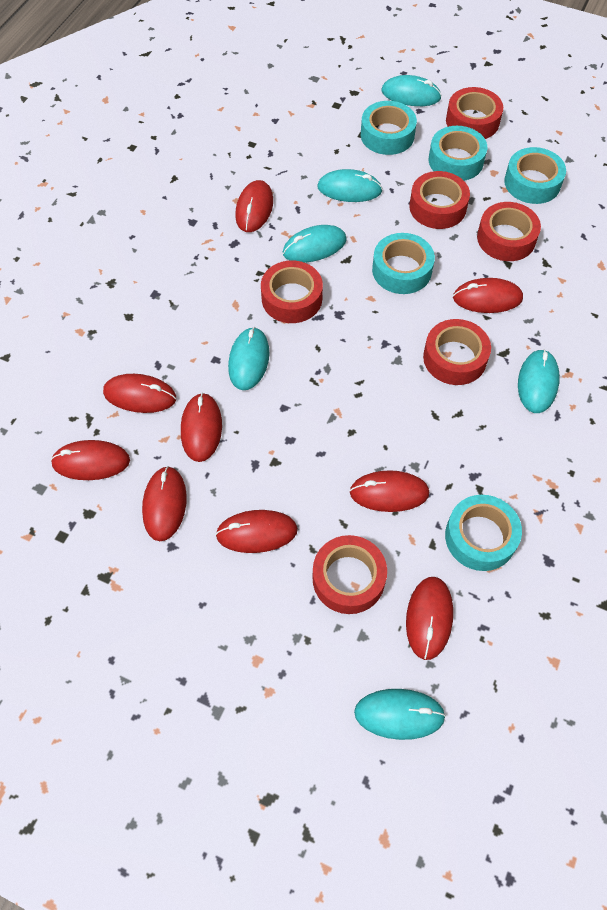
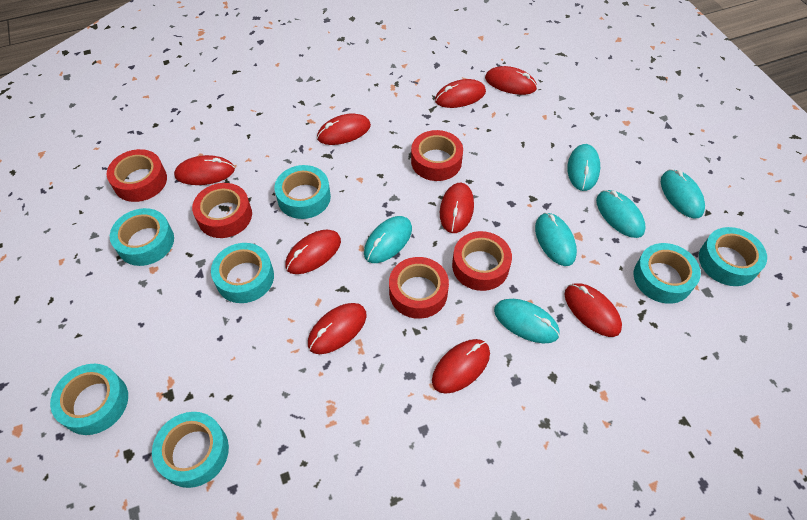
red tape: 6 -> 5
turquoise tape: 5 -> 7

